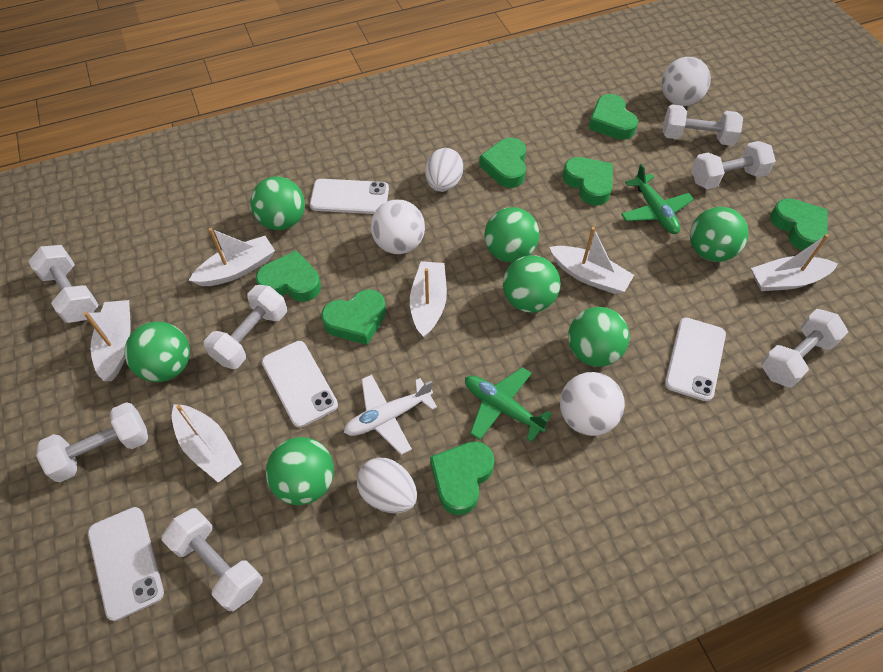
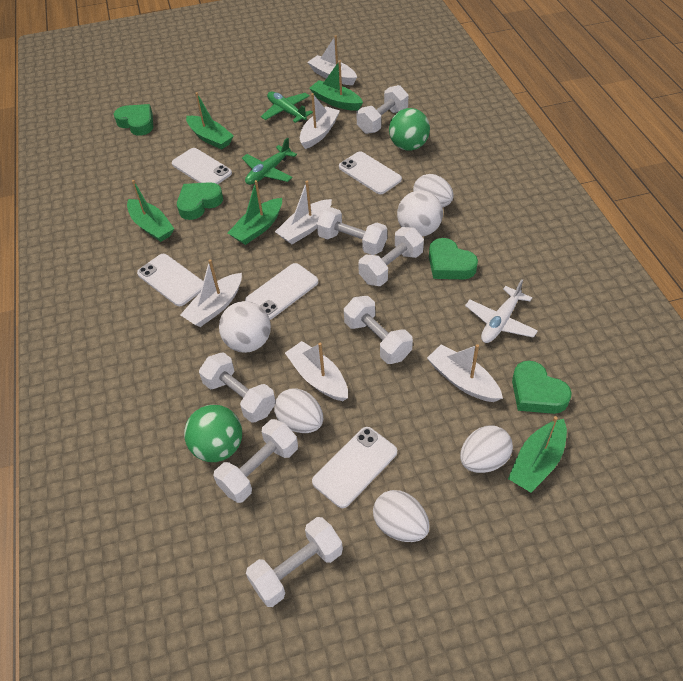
green ball: 7 -> 2
green boat: 0 -> 5
green heart: 7 -> 4
white ball: 3 -> 2
white egg: 2 -> 4
white phone: 4 -> 5

